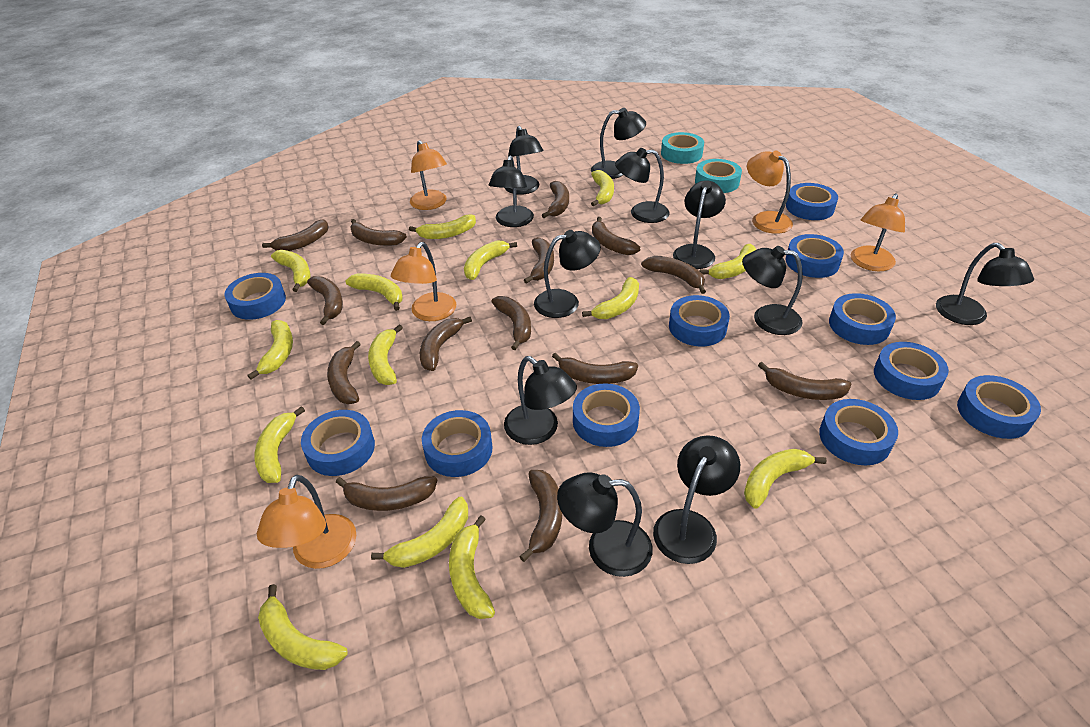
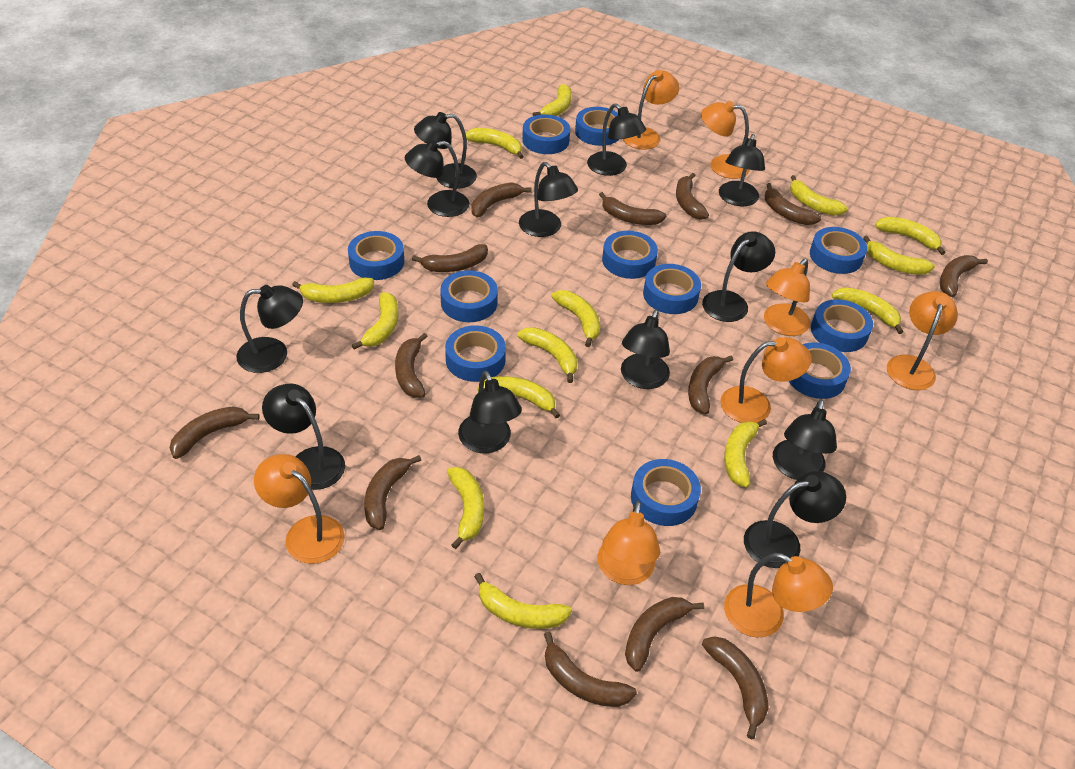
black lamp: 11 -> 12
brown banana: 14 -> 13
orange lamp: 5 -> 8
turquoise tape: 2 -> 0

